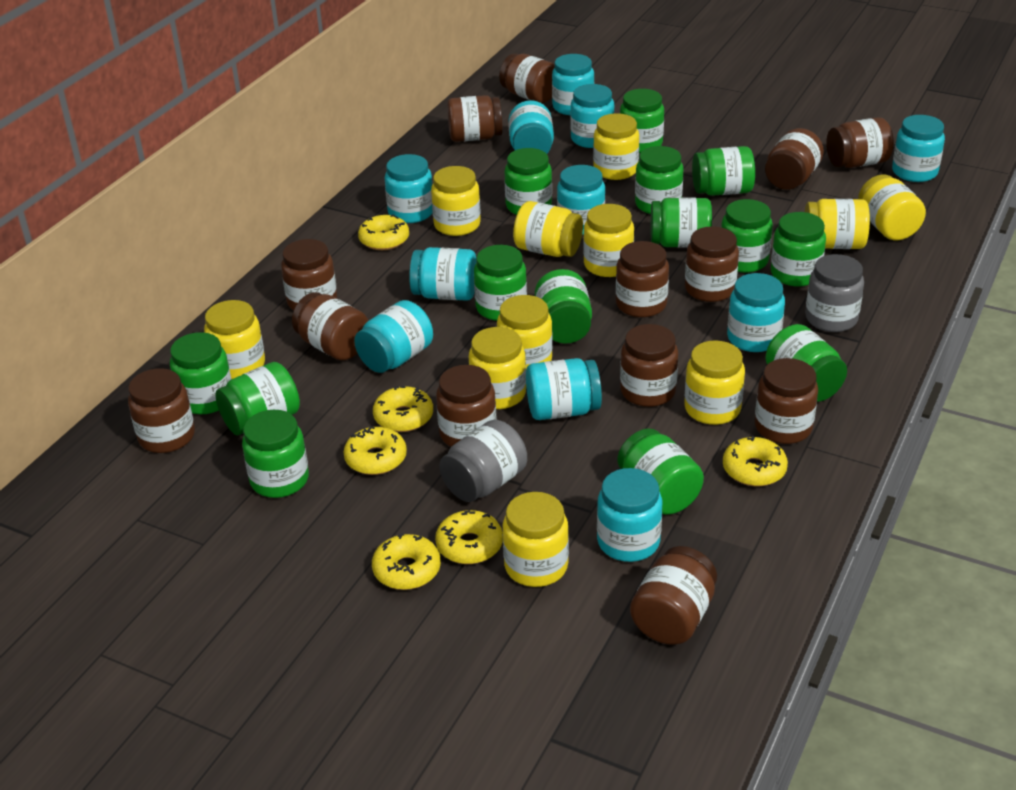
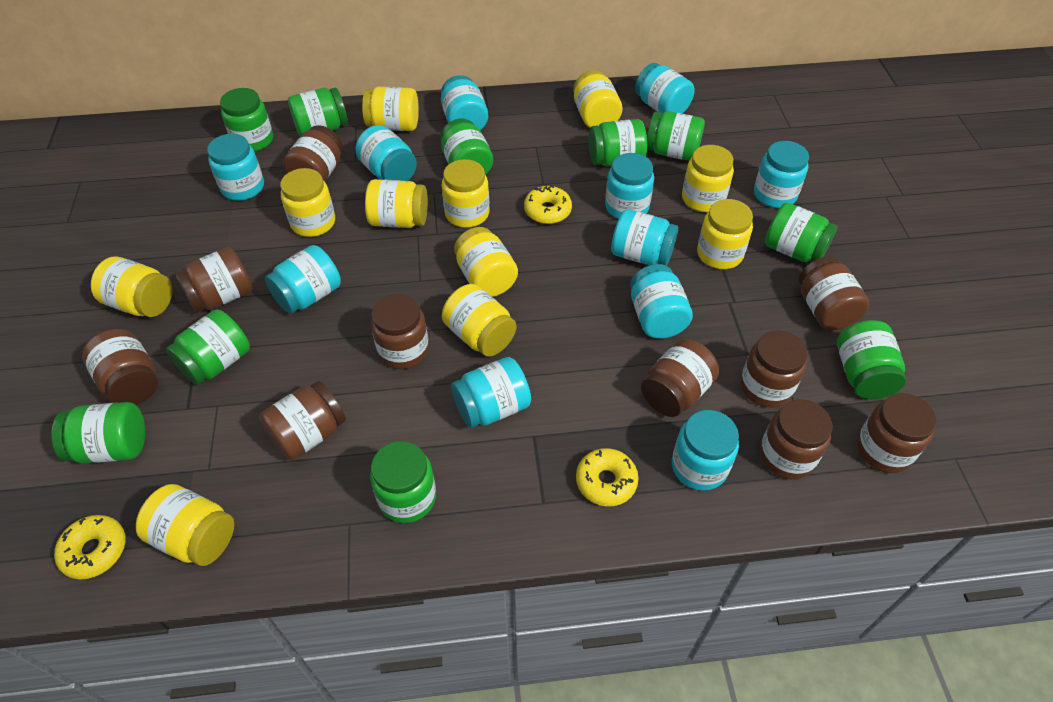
brown jar: 13 -> 10
green jar: 14 -> 10
grey jar: 2 -> 0
yellow donut: 6 -> 3

